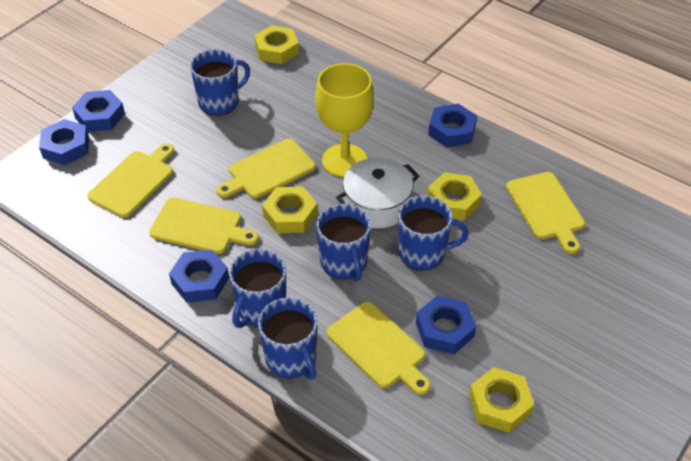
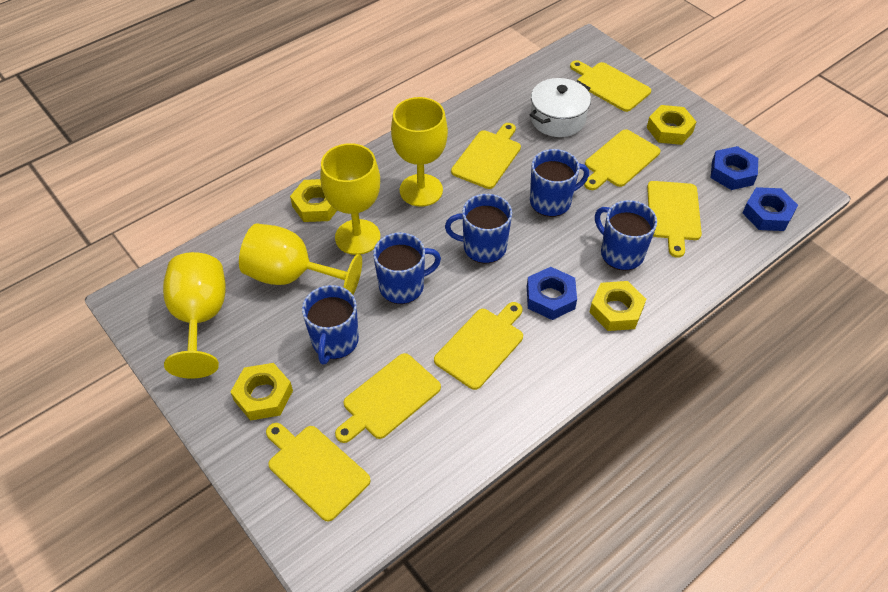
blue nut: 5 -> 3
yellow cutting board: 5 -> 7
yellow goblet: 1 -> 4

